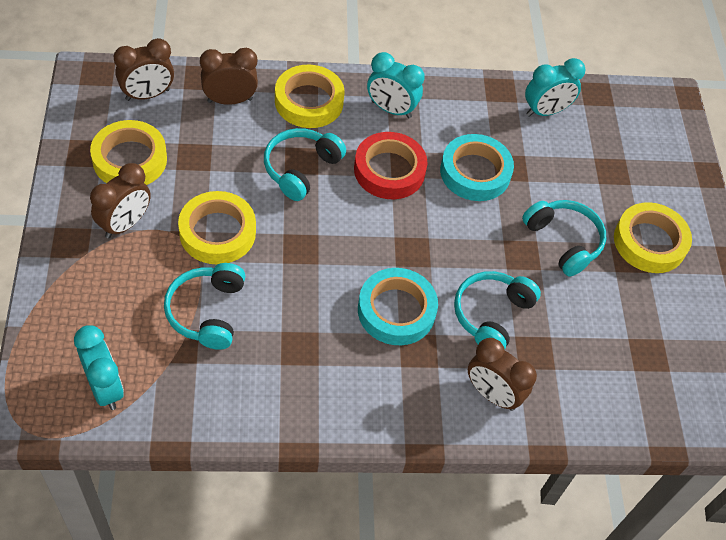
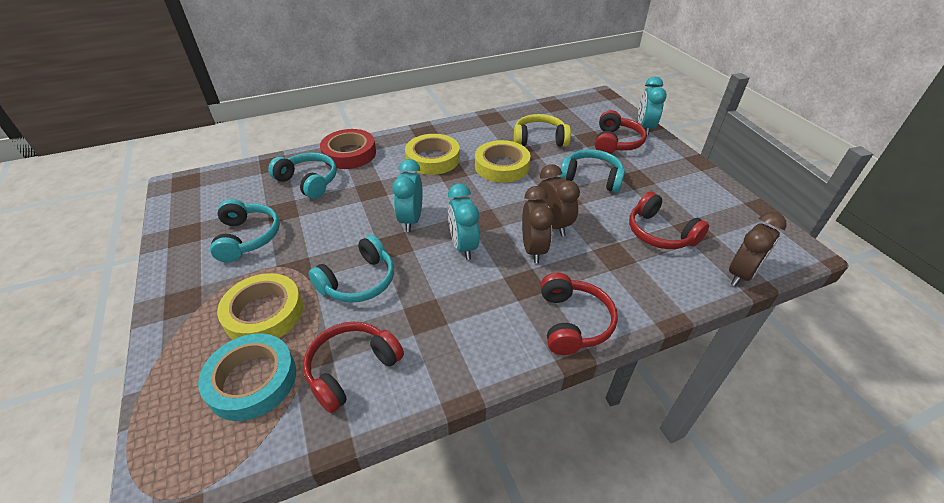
brown clock: 4 -> 3
red headphones: 0 -> 4
turquoise tape: 2 -> 1
yellow headphones: 0 -> 1
yellow tape: 4 -> 3

